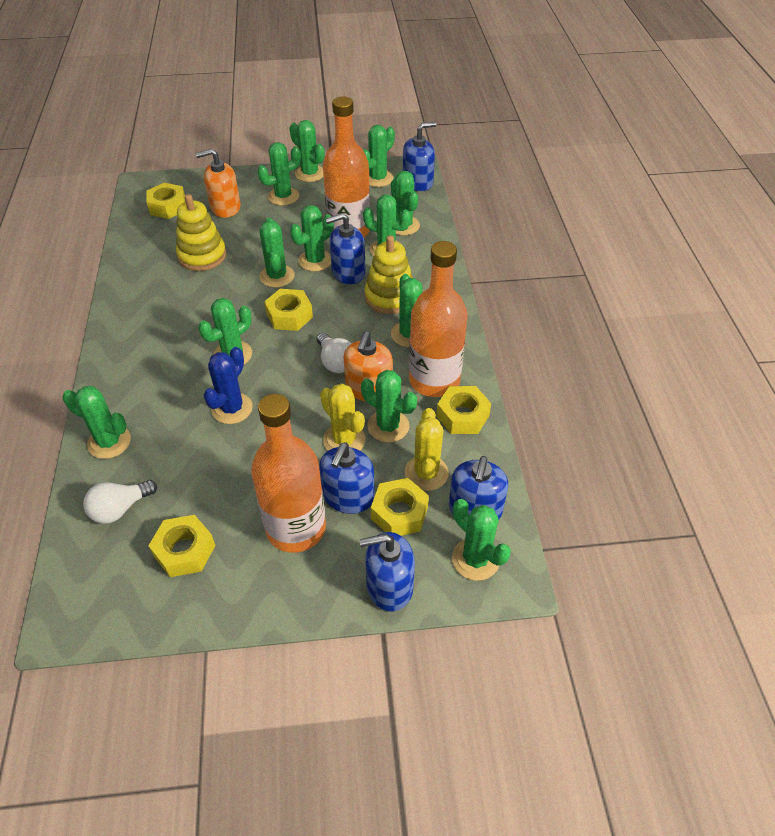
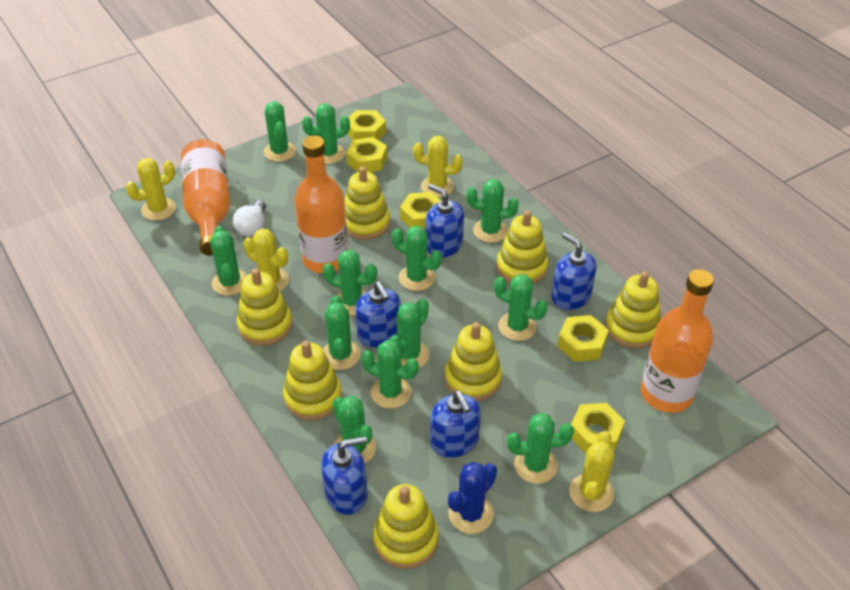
orange soap dispenser: 2 -> 0
white light bulb: 2 -> 1
yellow cactus: 2 -> 4
yellow stacking toy: 2 -> 7

